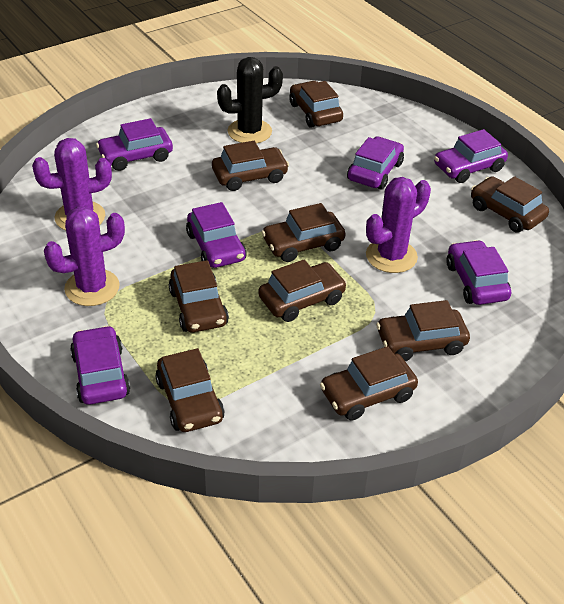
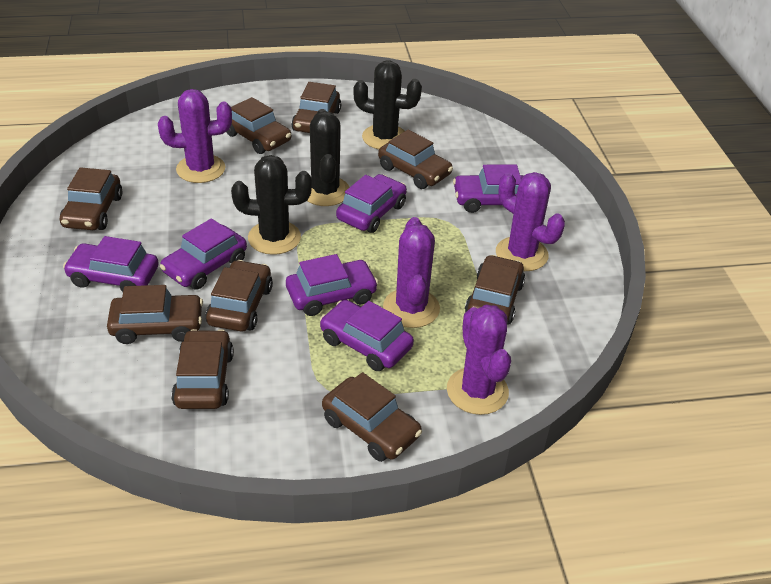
black cactus: 1 -> 3
purple cactus: 3 -> 4

